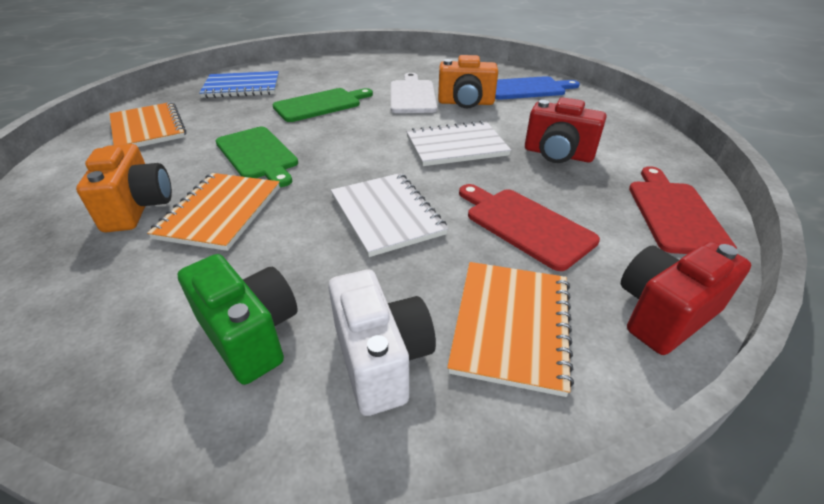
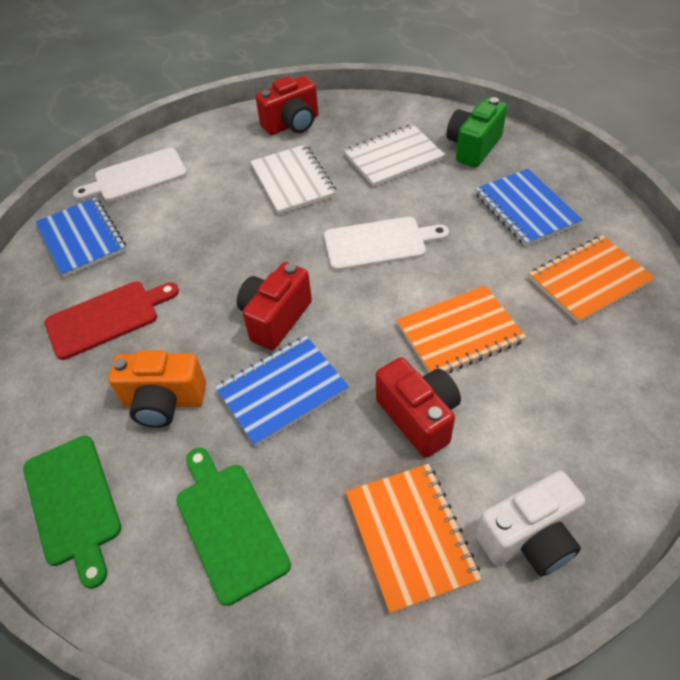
blue cutting board: 1 -> 0
blue notebook: 1 -> 3
orange camera: 2 -> 1
red camera: 2 -> 3
red cutting board: 2 -> 1
white cutting board: 1 -> 2

